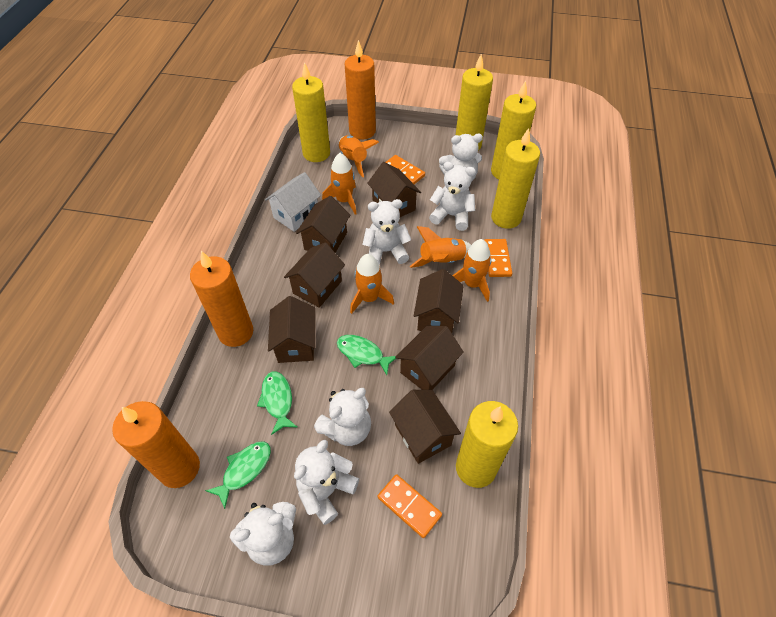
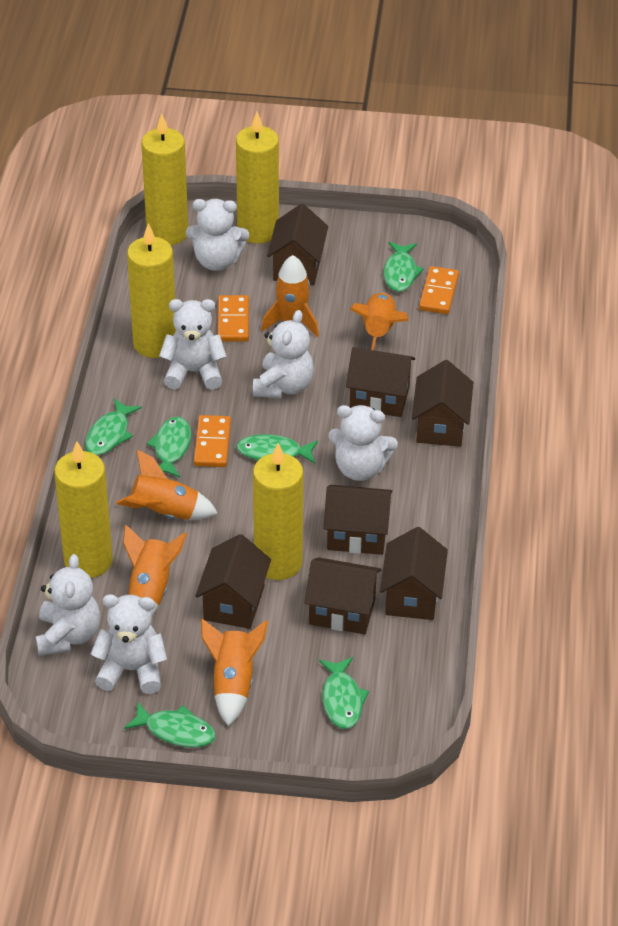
green fish: 3 -> 6
orange candle: 3 -> 0
white house: 1 -> 0

